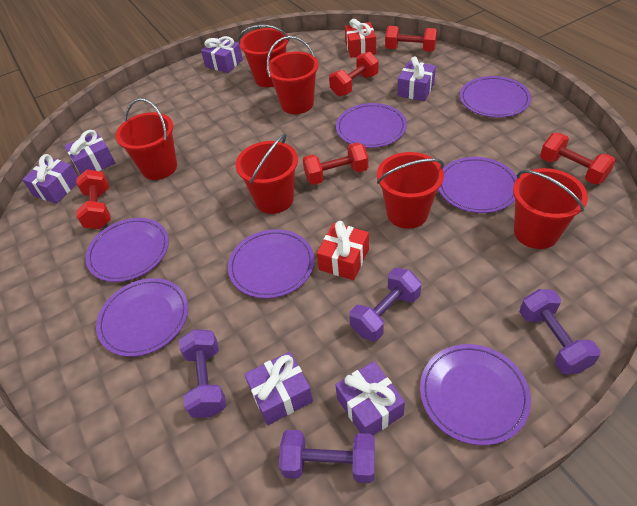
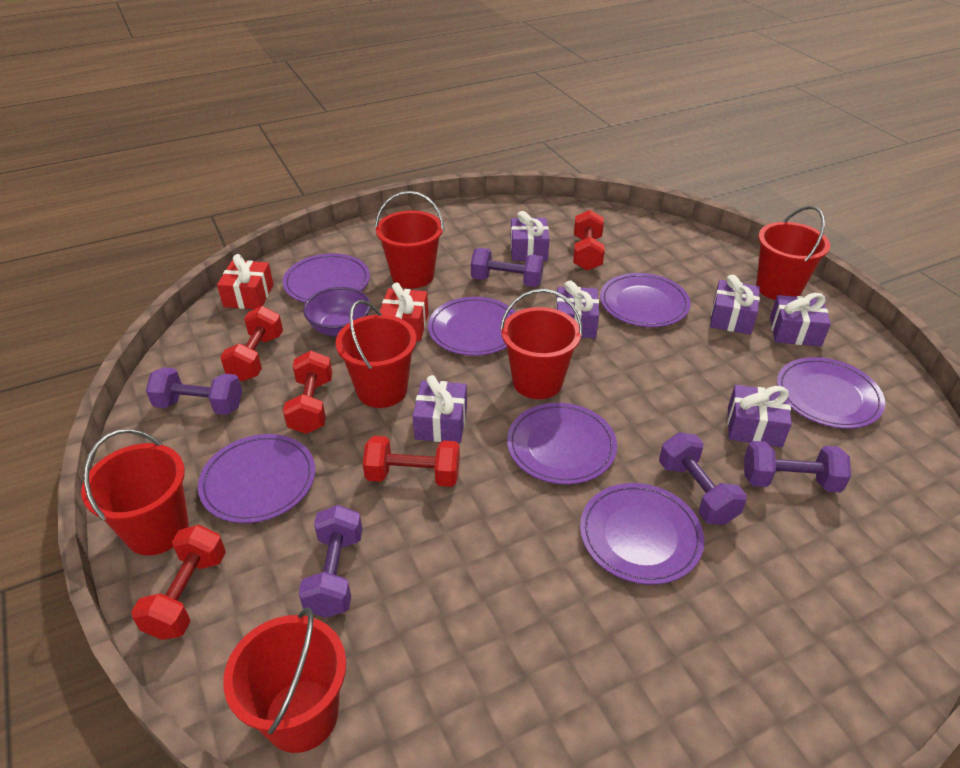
purple bowl: 0 -> 1
purple dumbbell: 4 -> 5

